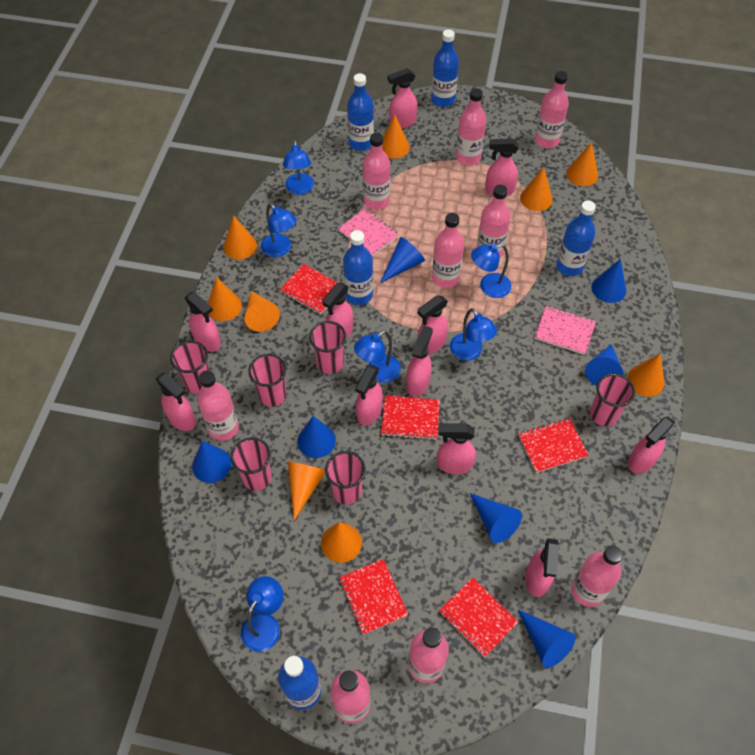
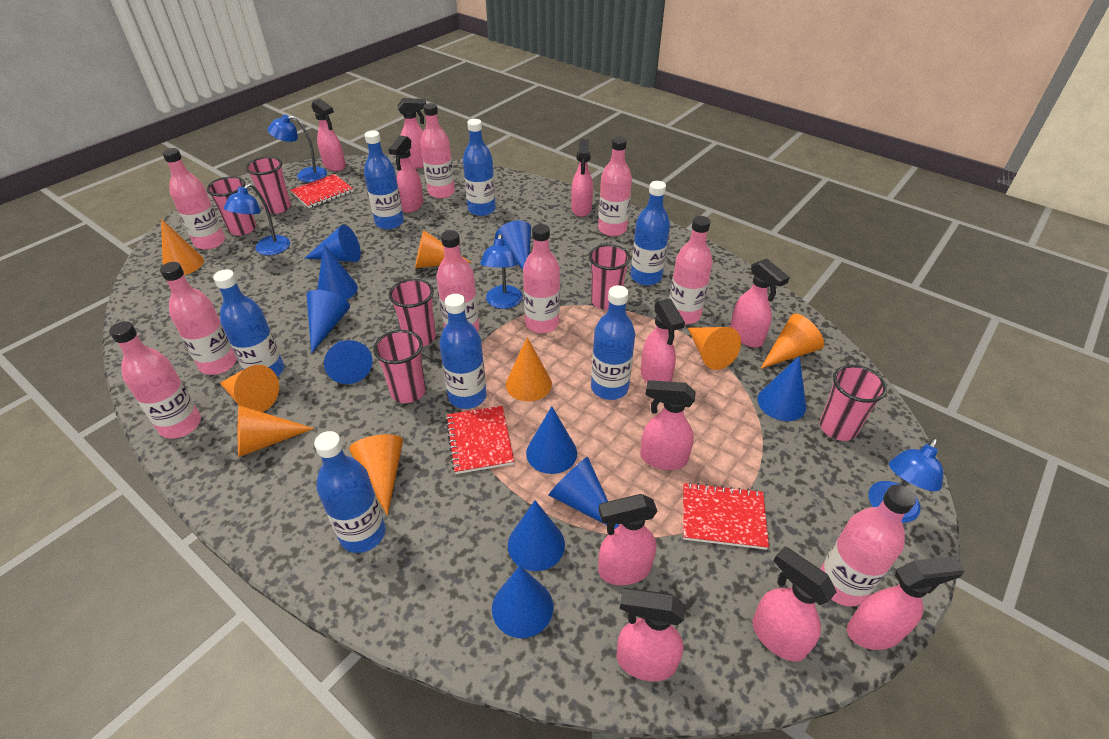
blue bottle: 5 -> 7
blue cone: 7 -> 10
blue lamp: 6 -> 4
orange cone: 9 -> 8
pink notebook: 2 -> 0
red notebook: 5 -> 3

